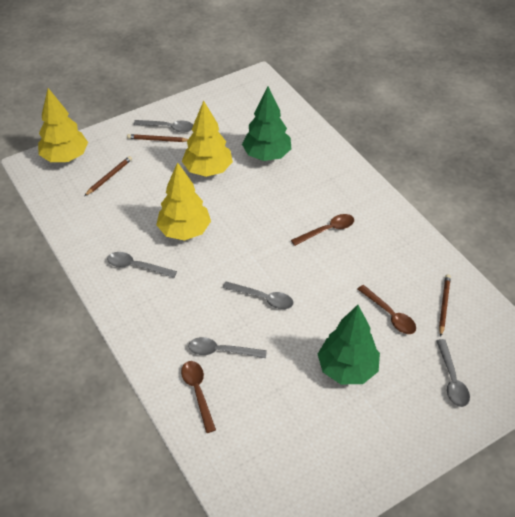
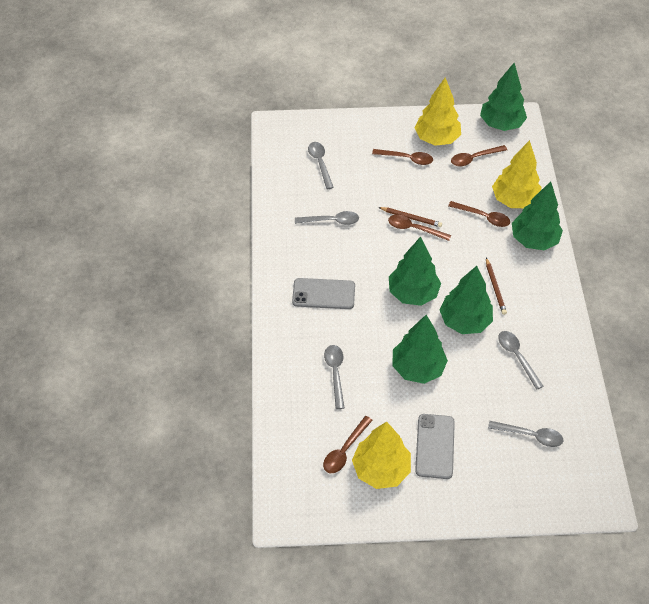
brown pencil: 3 -> 2
brown spoon: 3 -> 5
green tree: 2 -> 5
grey phone: 0 -> 2

